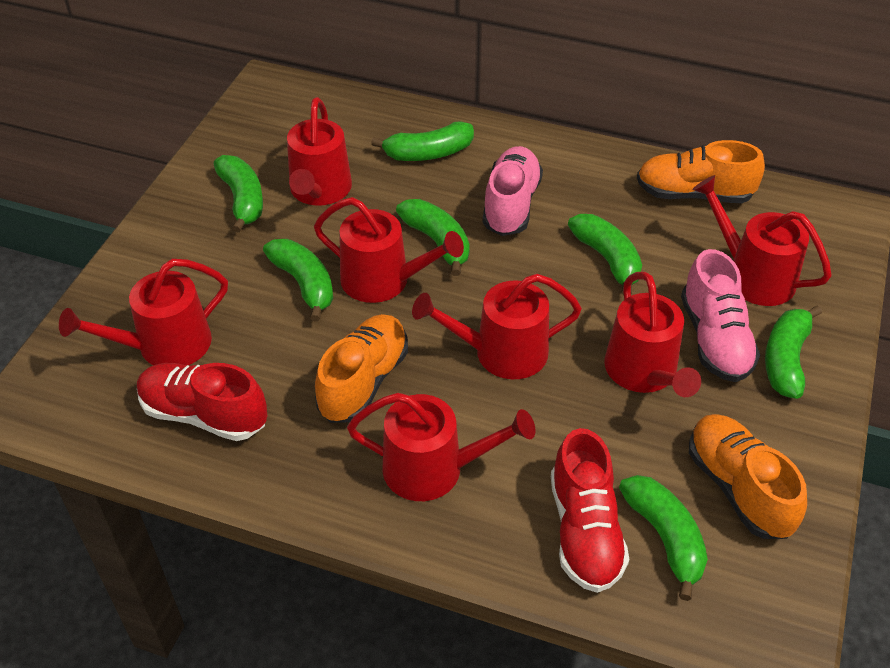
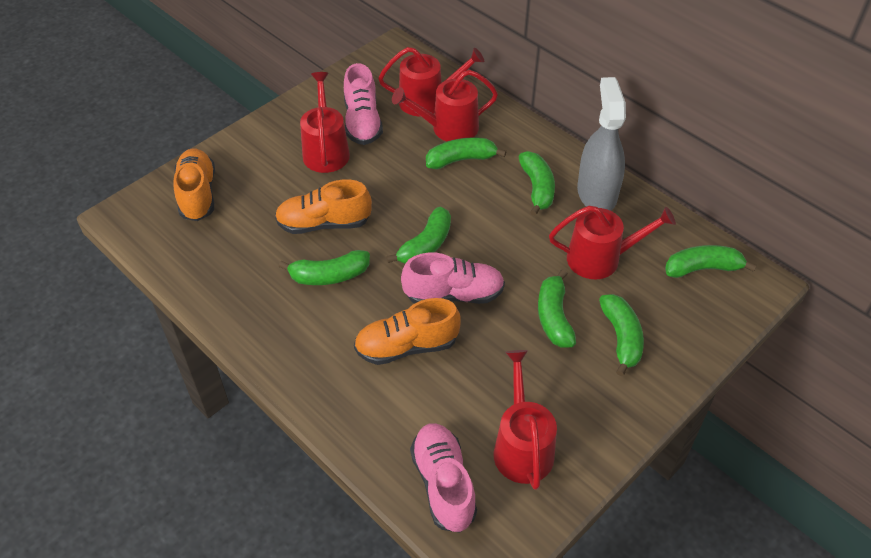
grey spray bottle: 0 -> 1
pink shoe: 2 -> 3
red shoe: 2 -> 0
red watering can: 7 -> 5

